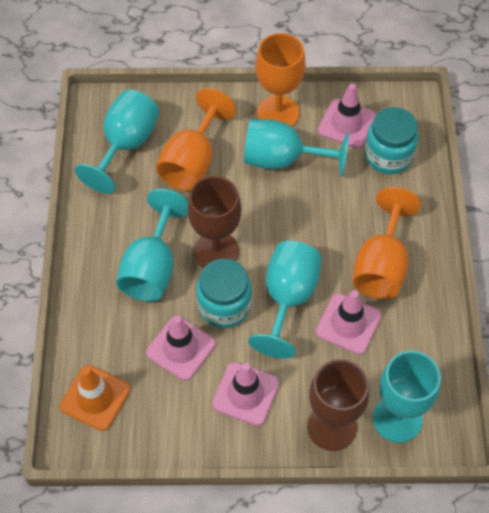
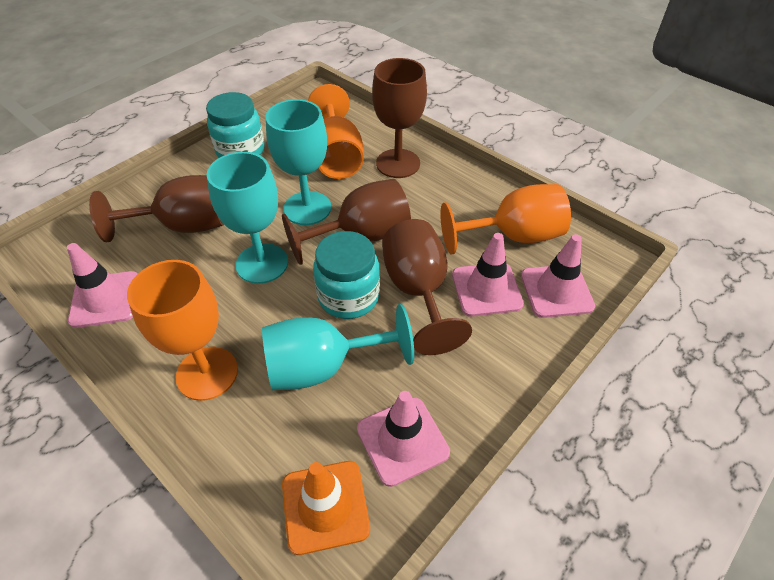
brown goblet: 2 -> 4
turquoise goblet: 5 -> 3

